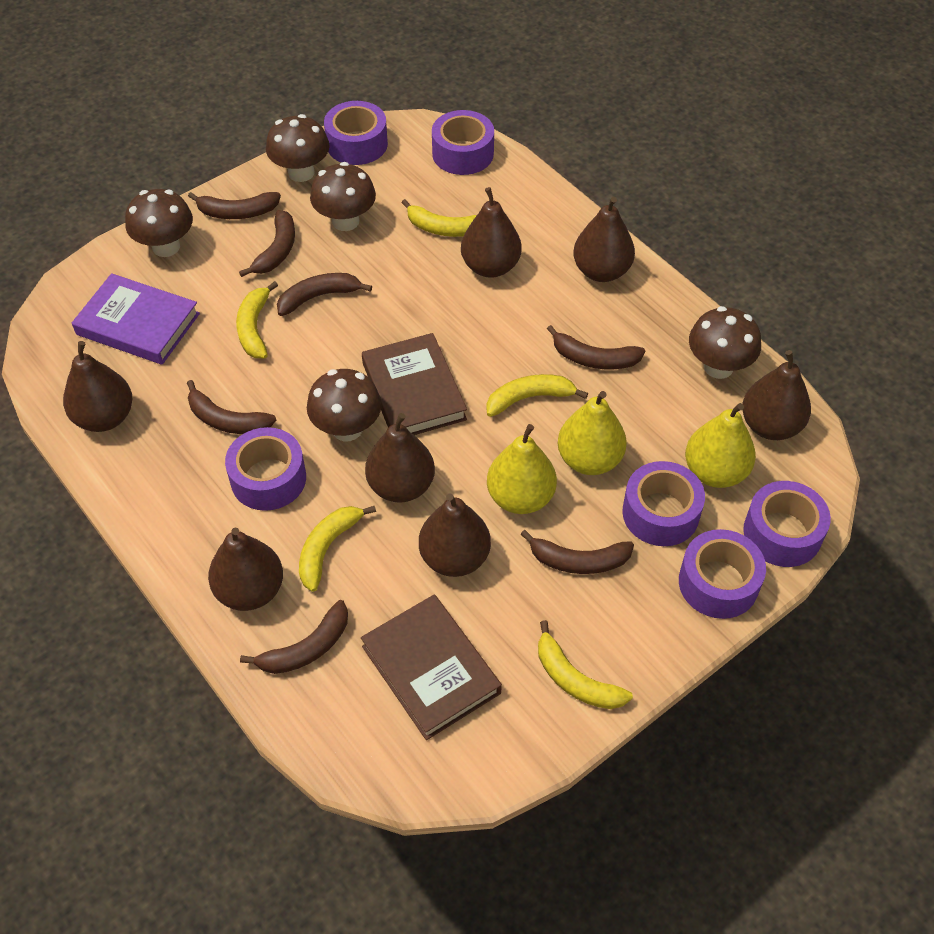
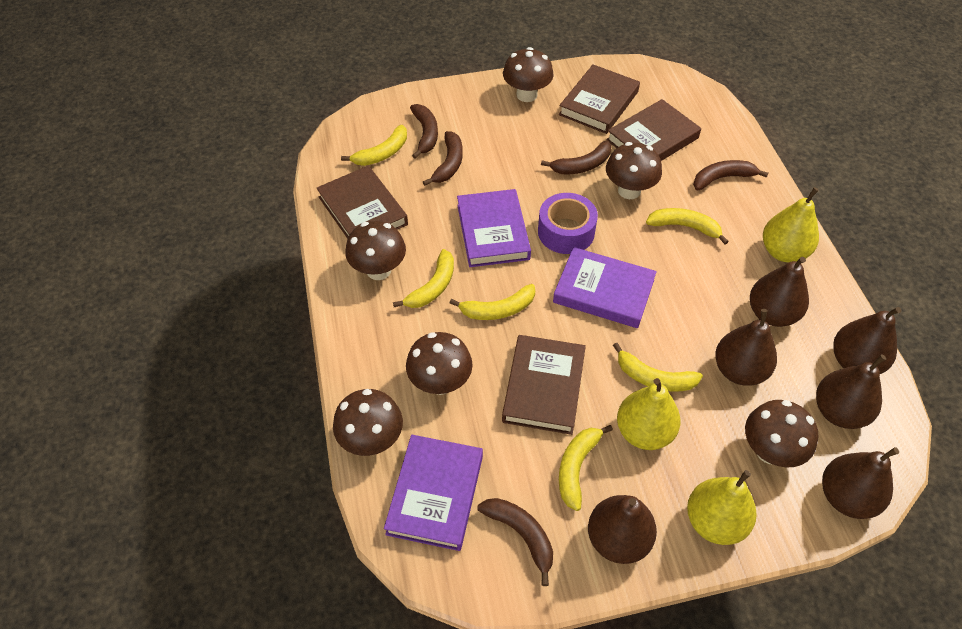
brown banana: 7 -> 5
brown book: 2 -> 4
brown mushroom: 5 -> 6
brown pear: 7 -> 6
purple book: 1 -> 3
purple tape: 6 -> 1
yellow banana: 5 -> 6

